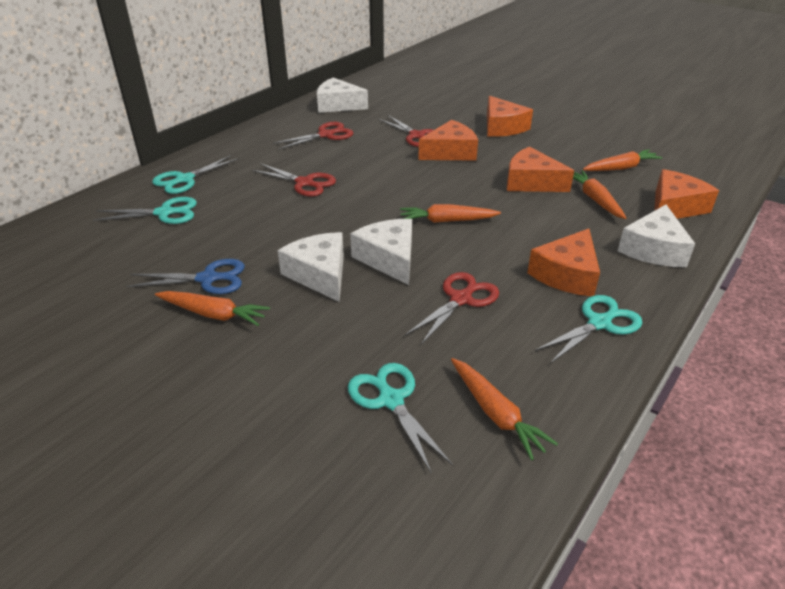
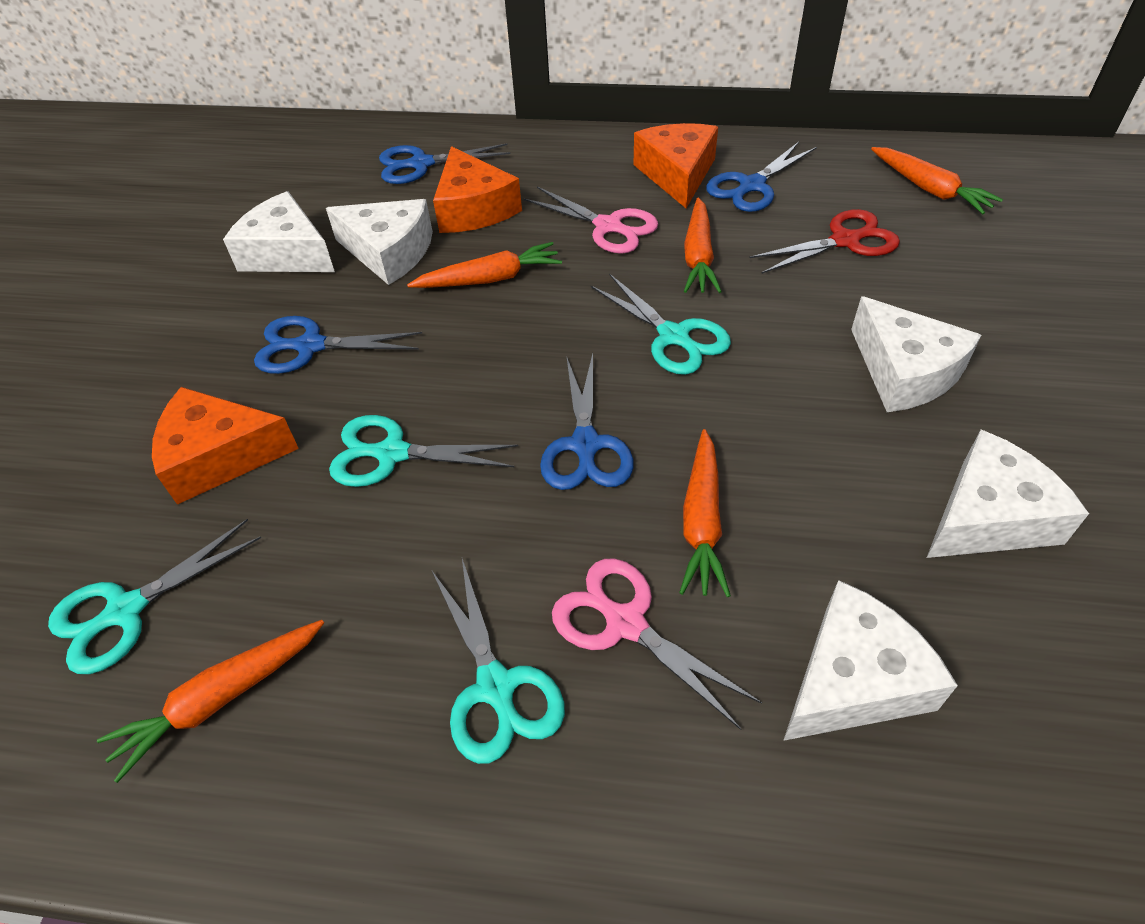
blue scissors: 1 -> 4
orange cheese: 5 -> 3
pink scissors: 0 -> 2
red scissors: 4 -> 1
white cheese: 4 -> 5

